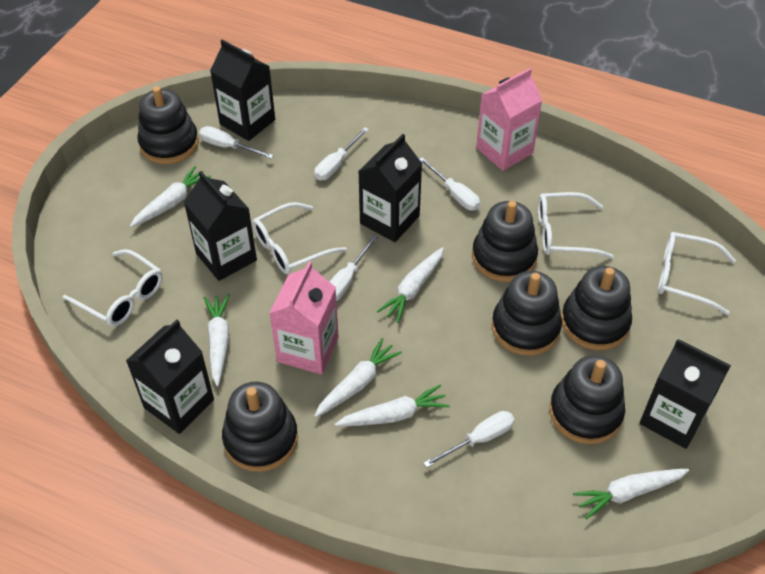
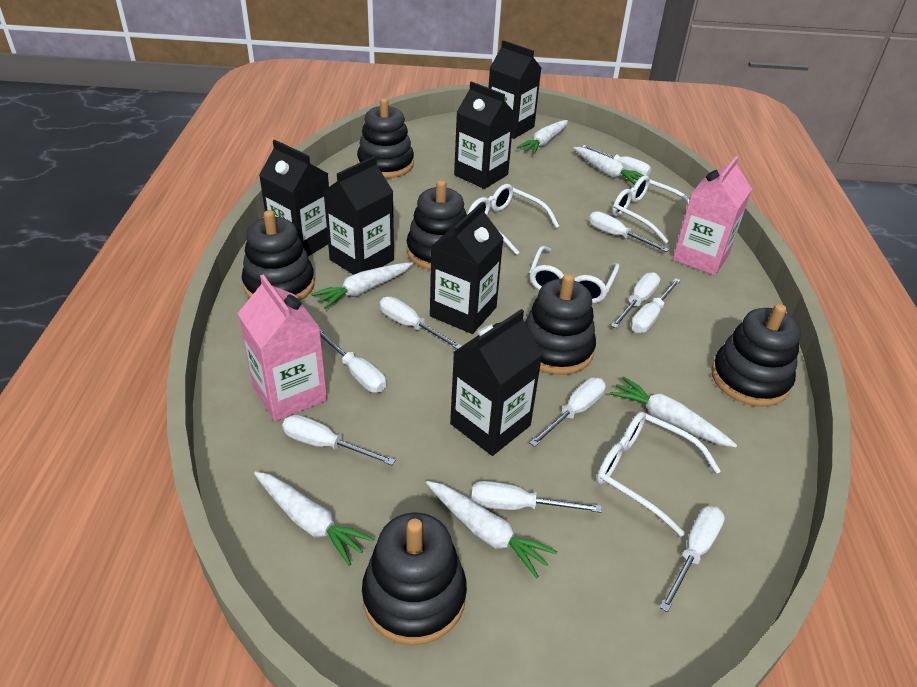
black carton: 5 -> 6
white screwdriver: 5 -> 10

